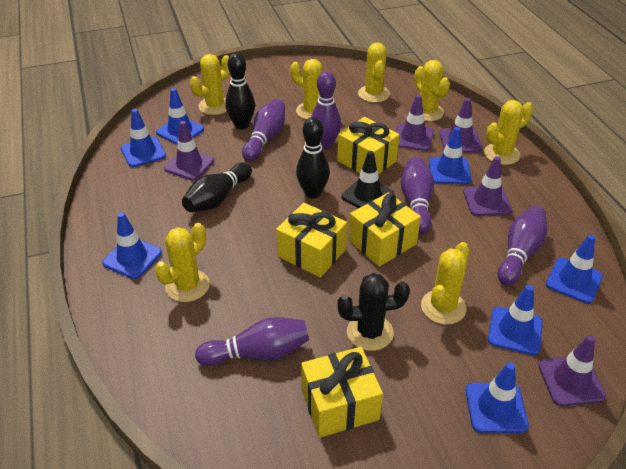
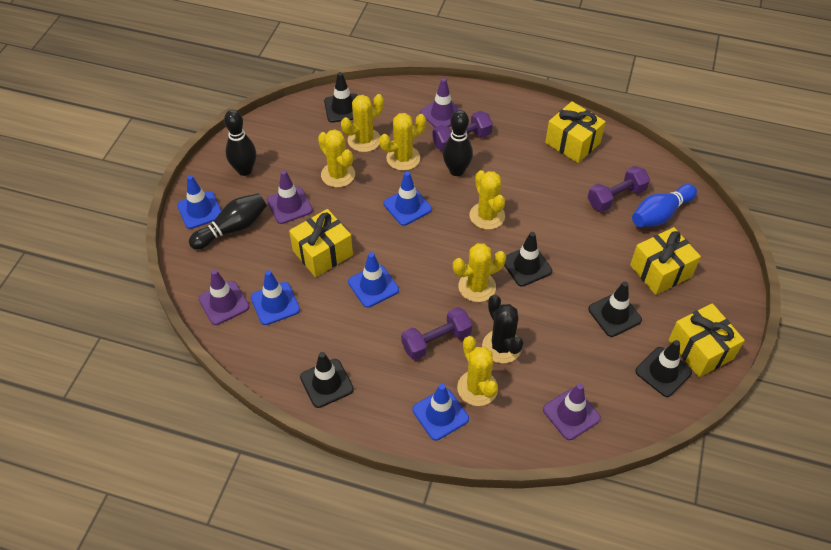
black traffic cone: 1 -> 5
blue bowling pin: 0 -> 1
blue traffic cone: 7 -> 5
purple bowling pin: 5 -> 0
purple dumbbell: 0 -> 3
purple traffic cone: 5 -> 4
yellow cactus: 7 -> 6

